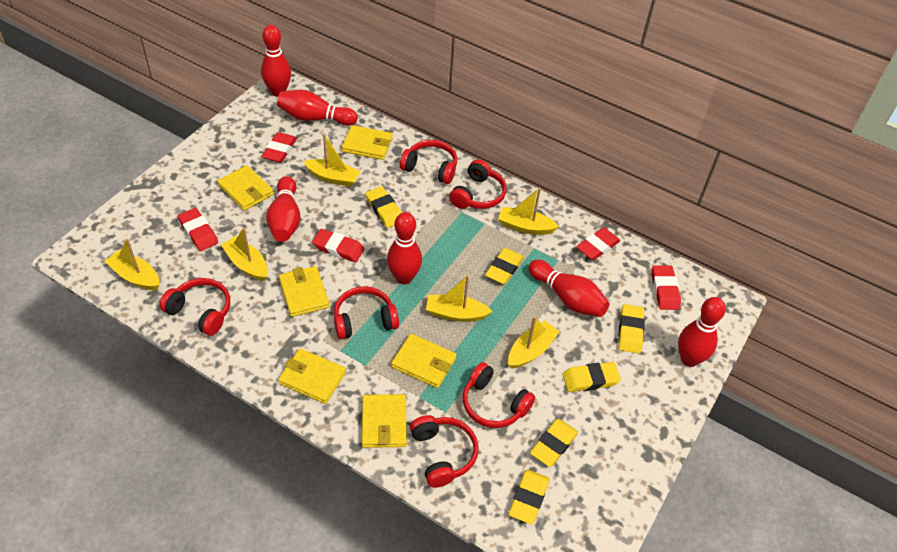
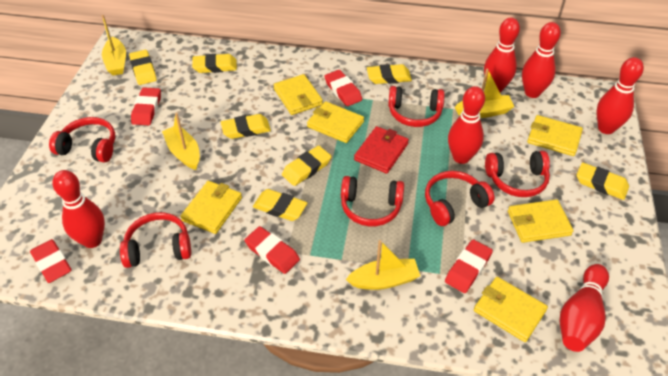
red wallet: 0 -> 1
yellow boat: 6 -> 4
yellow eraser: 6 -> 7

